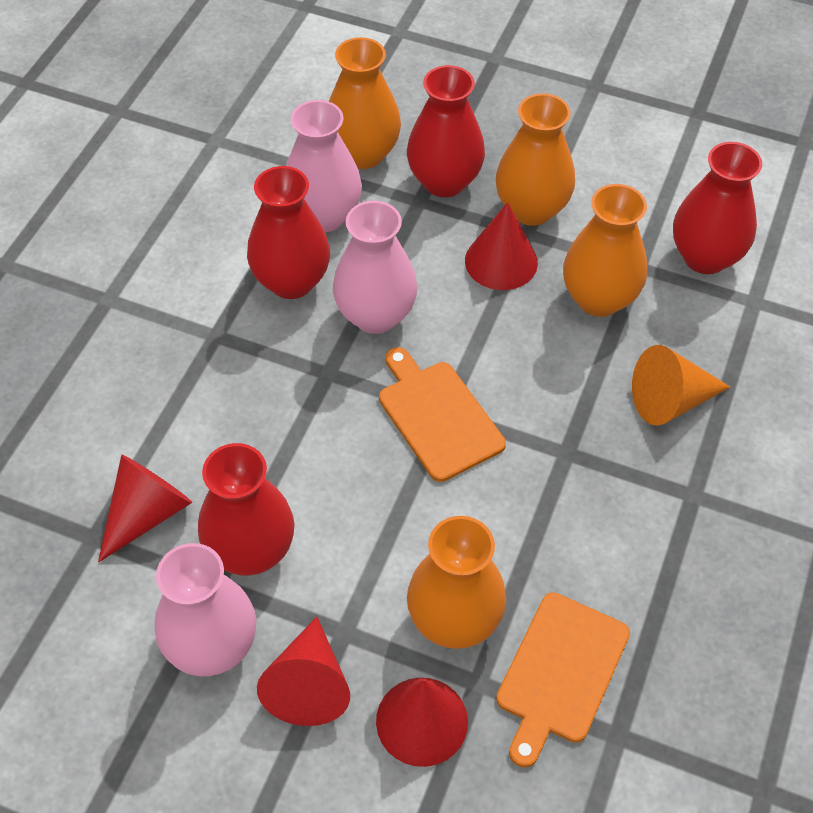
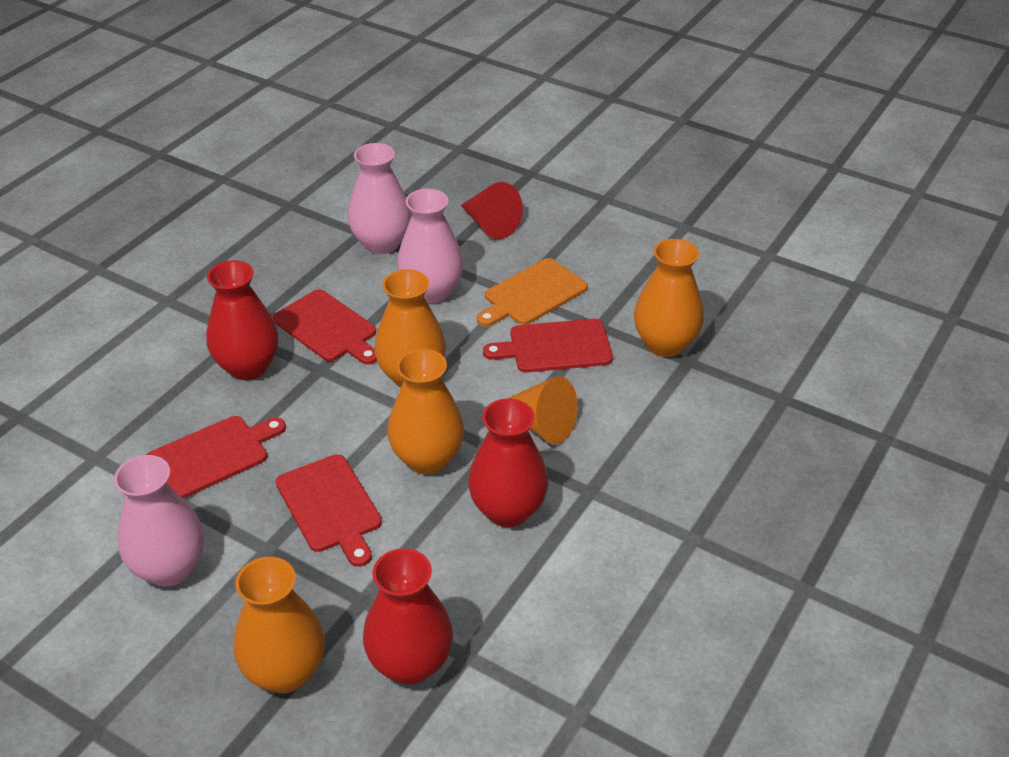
orange cutting board: 2 -> 1
red cone: 4 -> 1
red cutting board: 0 -> 4
red vase: 4 -> 3

